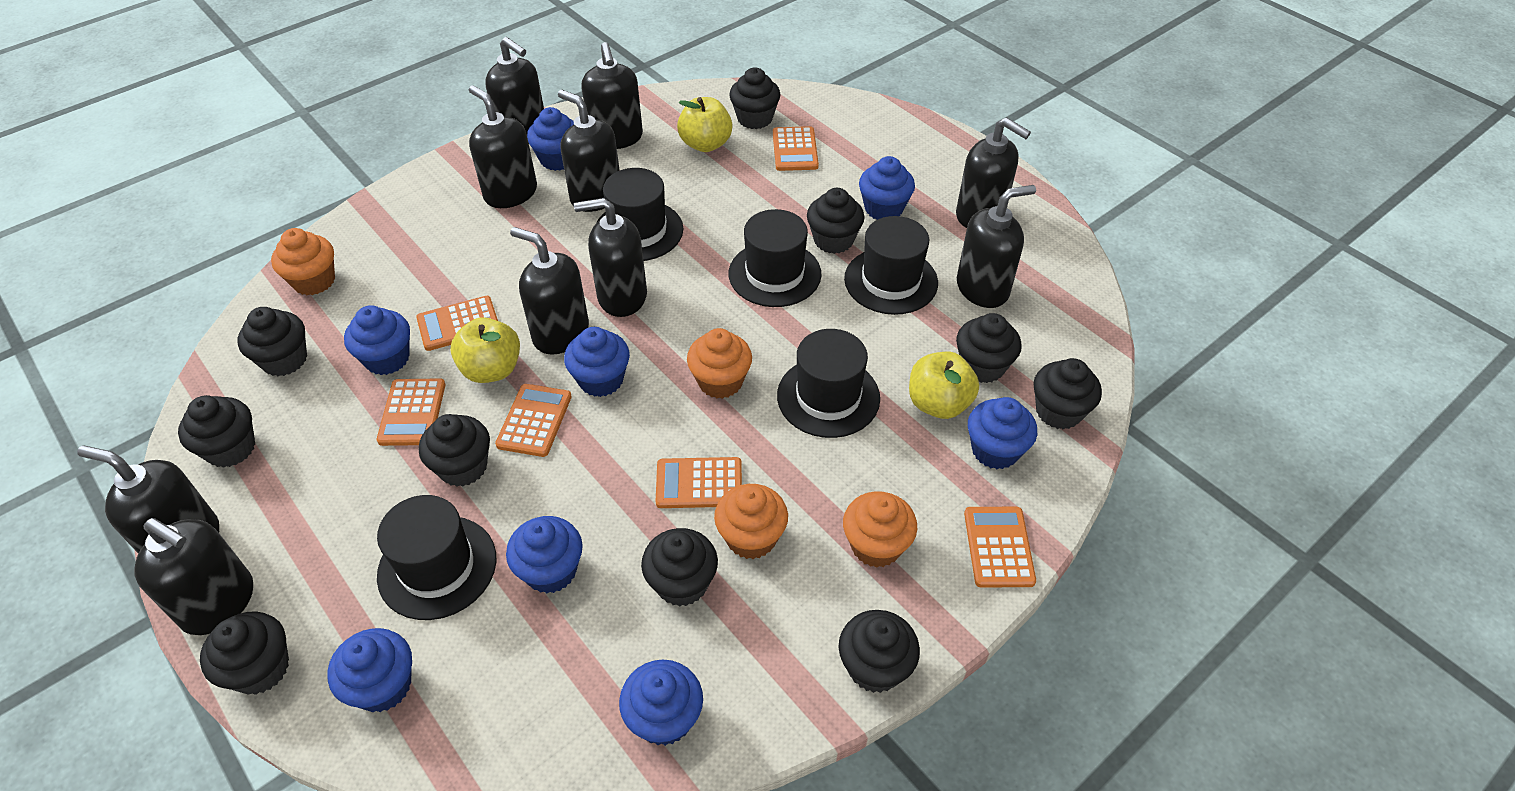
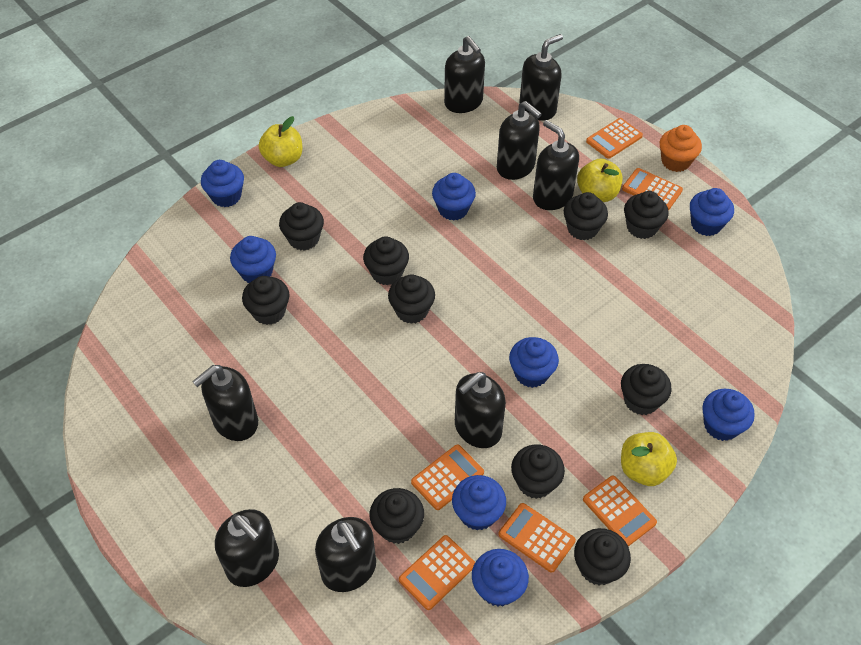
black hat: 5 -> 0
black soap dispenser: 10 -> 8
orange cupcake: 4 -> 1

